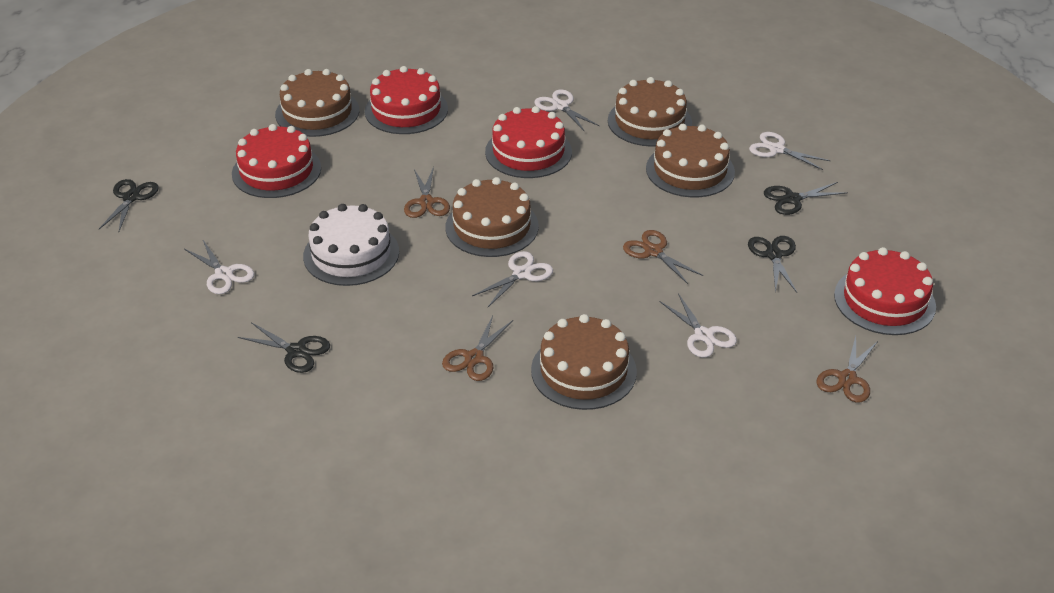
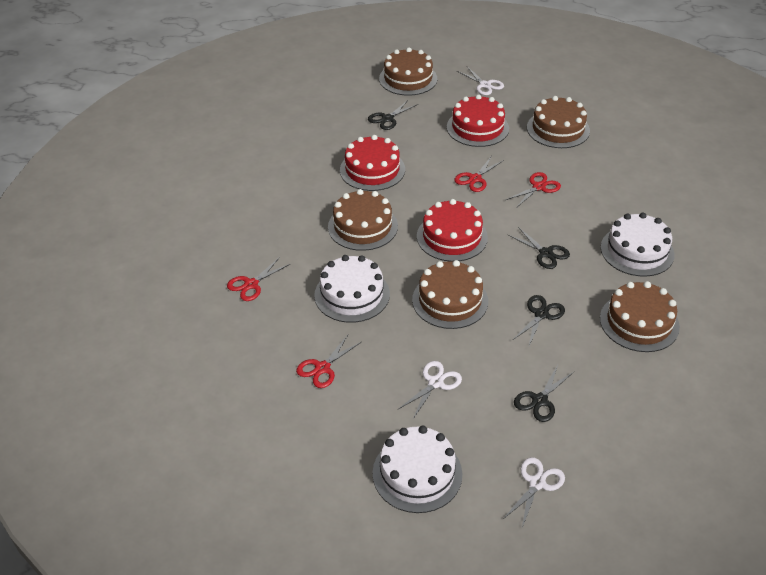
brown scissors: 4 -> 0
red cake: 4 -> 3
red scissors: 0 -> 4
white cake: 1 -> 3
white scissors: 5 -> 3

